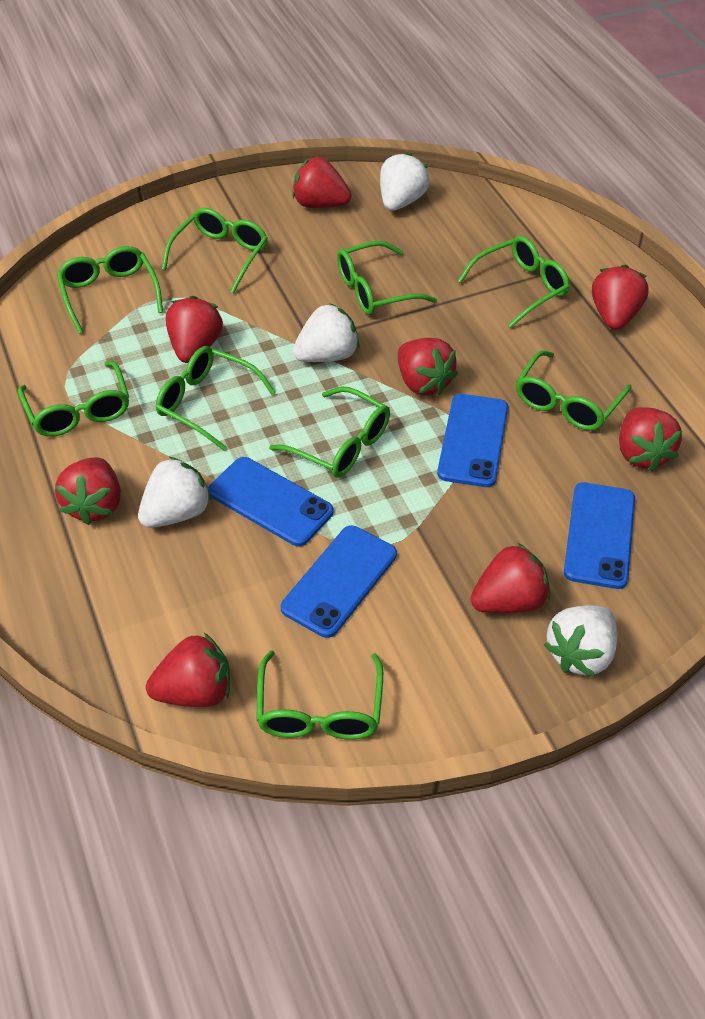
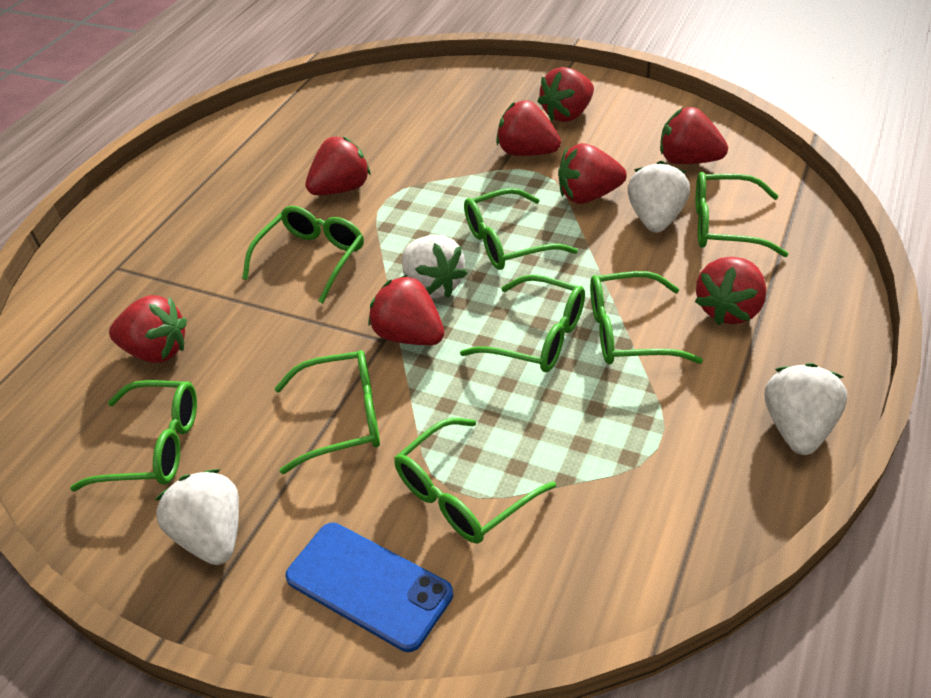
blue phone: 4 -> 1
green glasses: 9 -> 8

